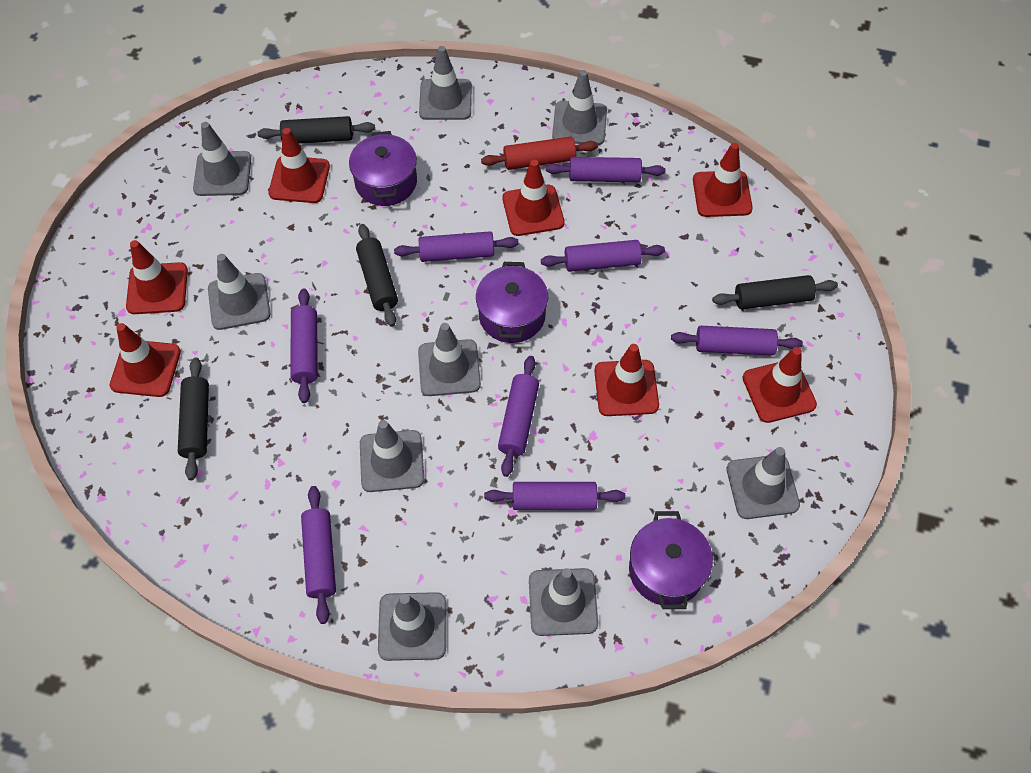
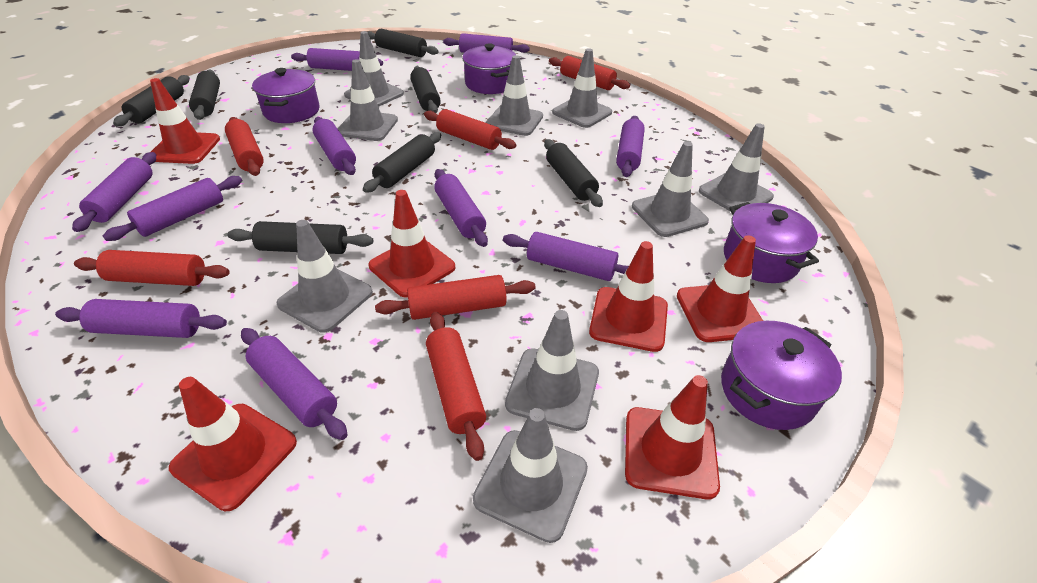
black rolling pin: 4 -> 7
purple pot: 3 -> 4
purple rolling pin: 8 -> 10
red rolling pin: 1 -> 6
red traffic cone: 7 -> 6

